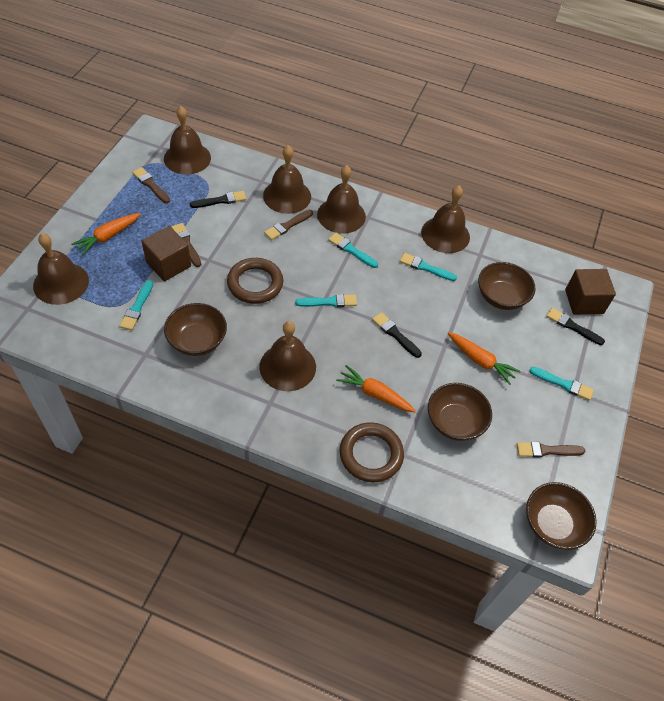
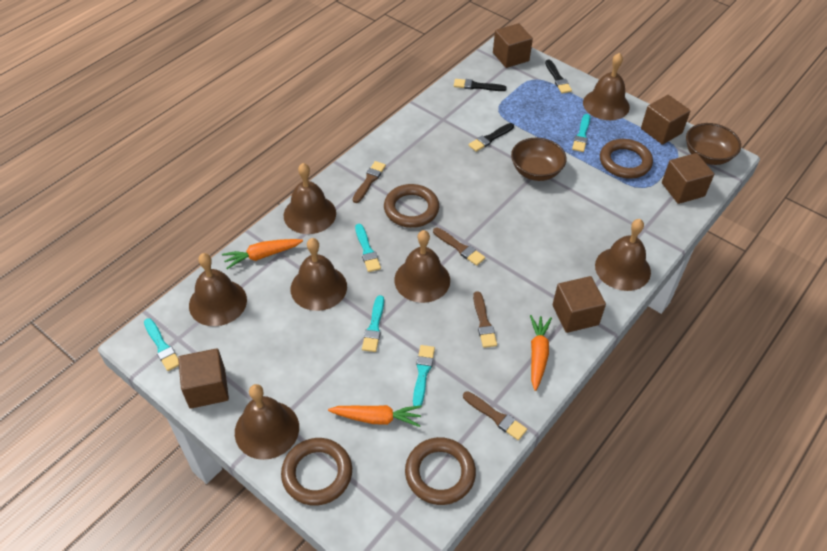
brown bell: 6 -> 7
brown bowl: 4 -> 2
brown cube: 2 -> 5
brown ring: 2 -> 4

